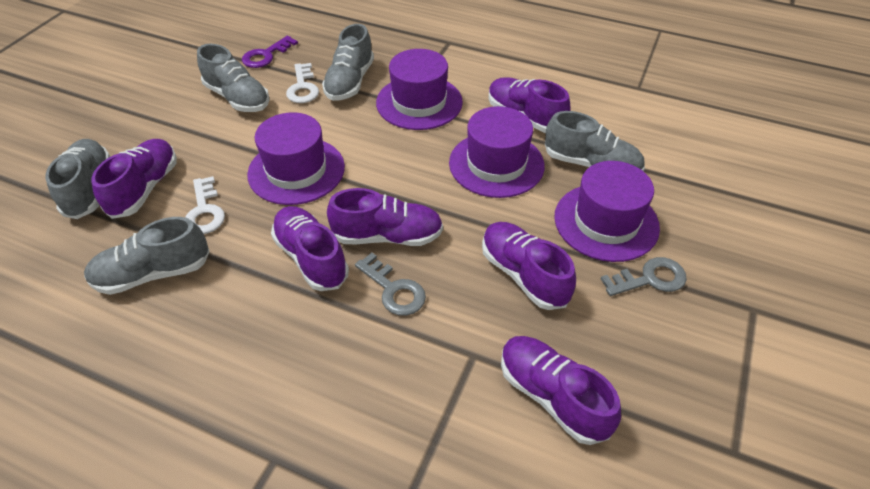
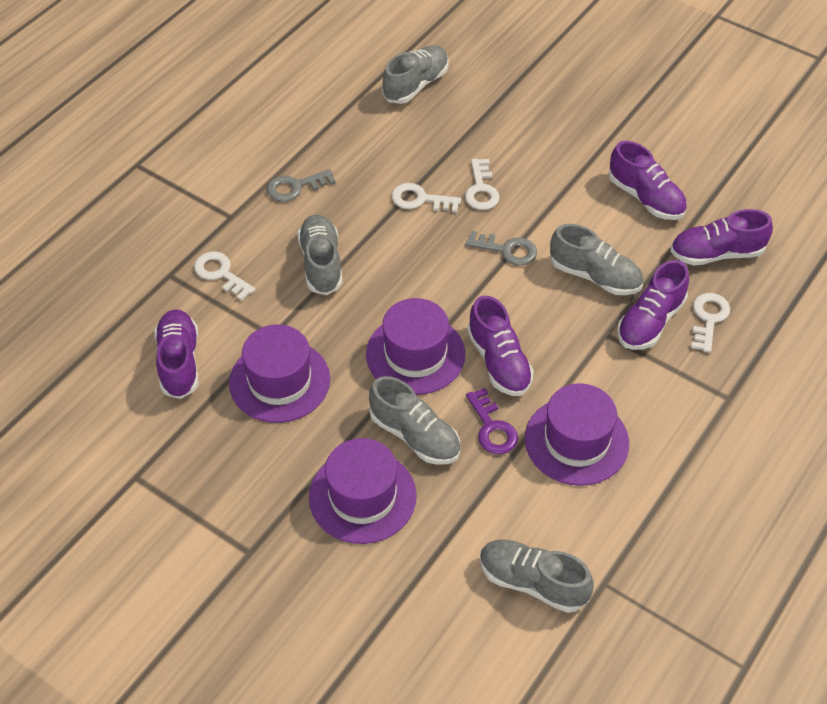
purple shoe: 6 -> 5
white key: 2 -> 4

